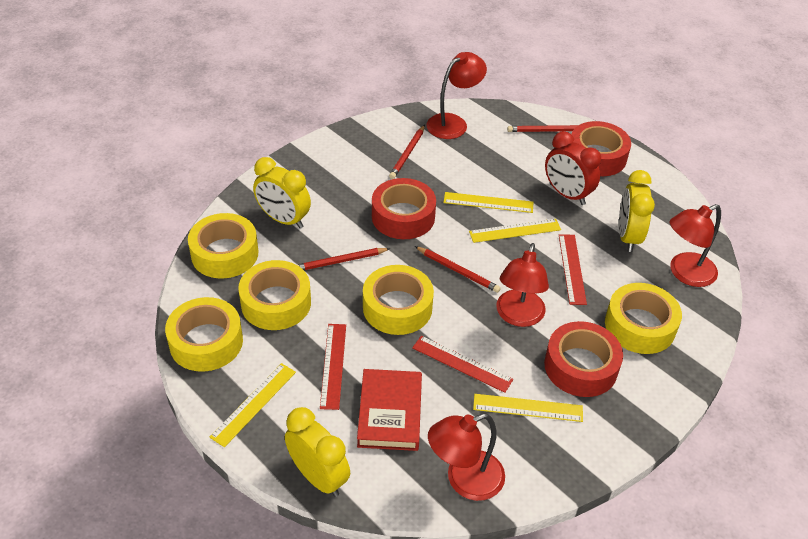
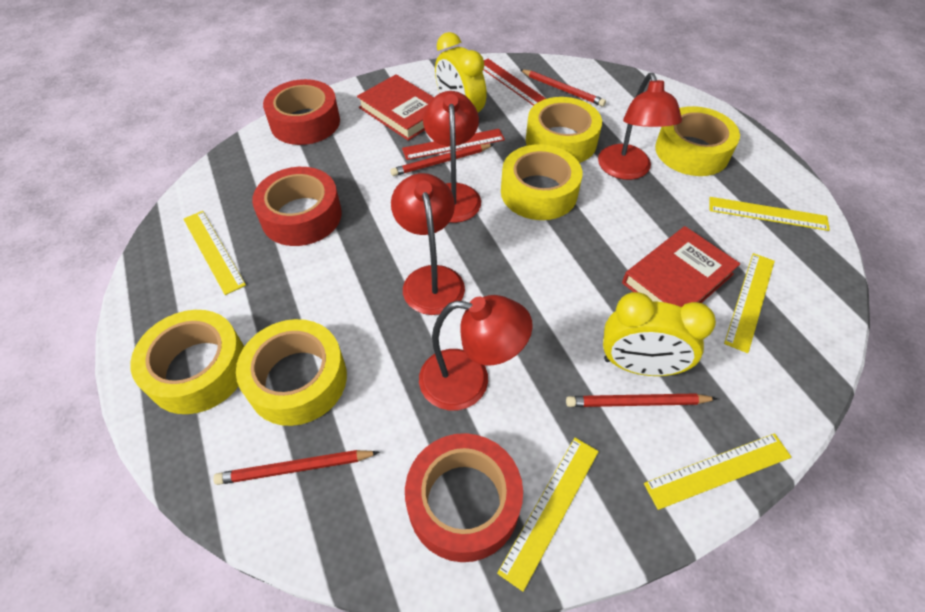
red book: 1 -> 2
red clock: 1 -> 0
red ruler: 3 -> 2
yellow clock: 3 -> 2
yellow ruler: 4 -> 5

